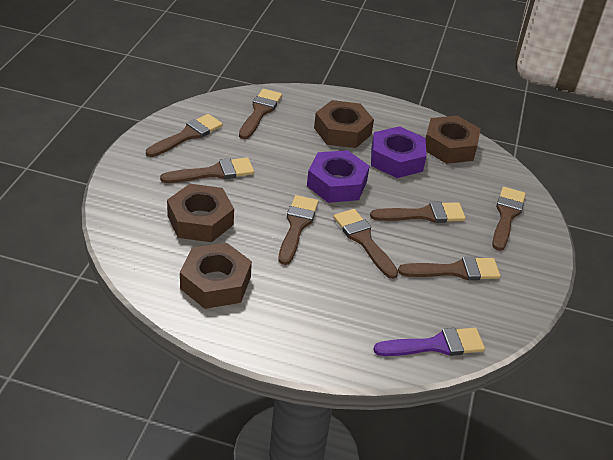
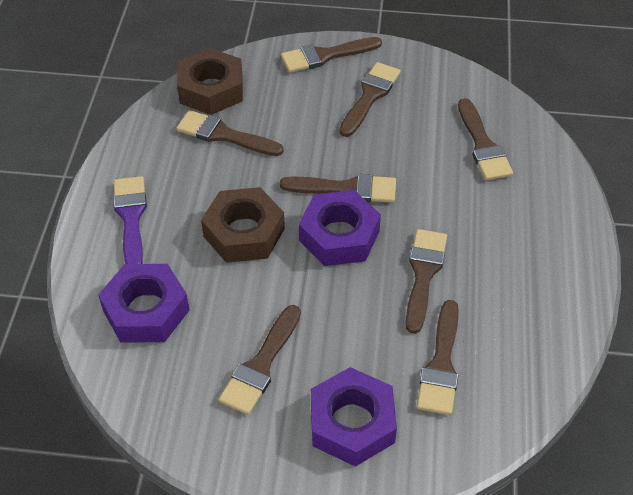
brown nut: 4 -> 2
purple nut: 2 -> 3

